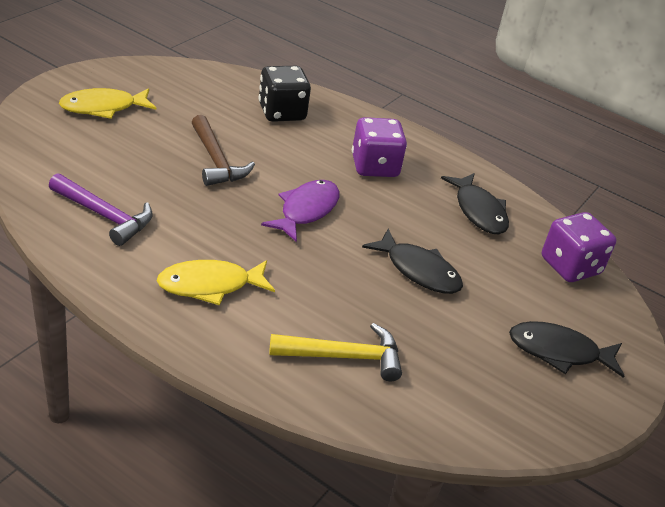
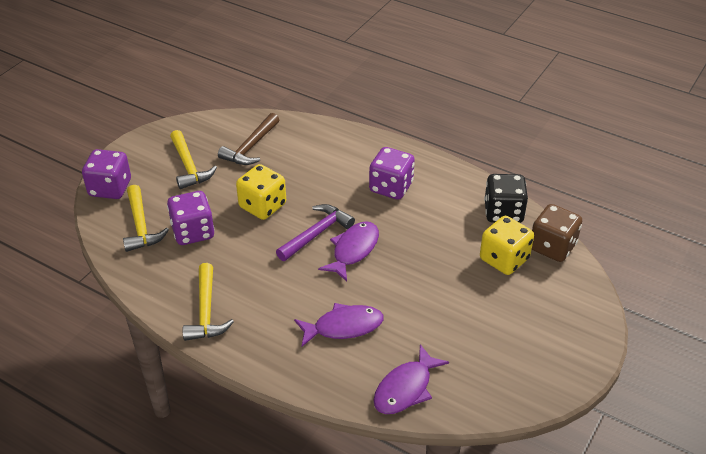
black fish: 3 -> 0
brown dice: 0 -> 1
purple dice: 2 -> 3
purple fish: 1 -> 3
yellow dice: 0 -> 2
yellow fish: 2 -> 0
yellow hammer: 1 -> 3

